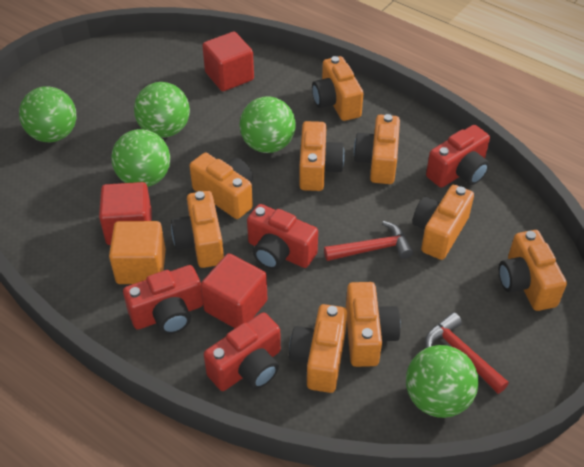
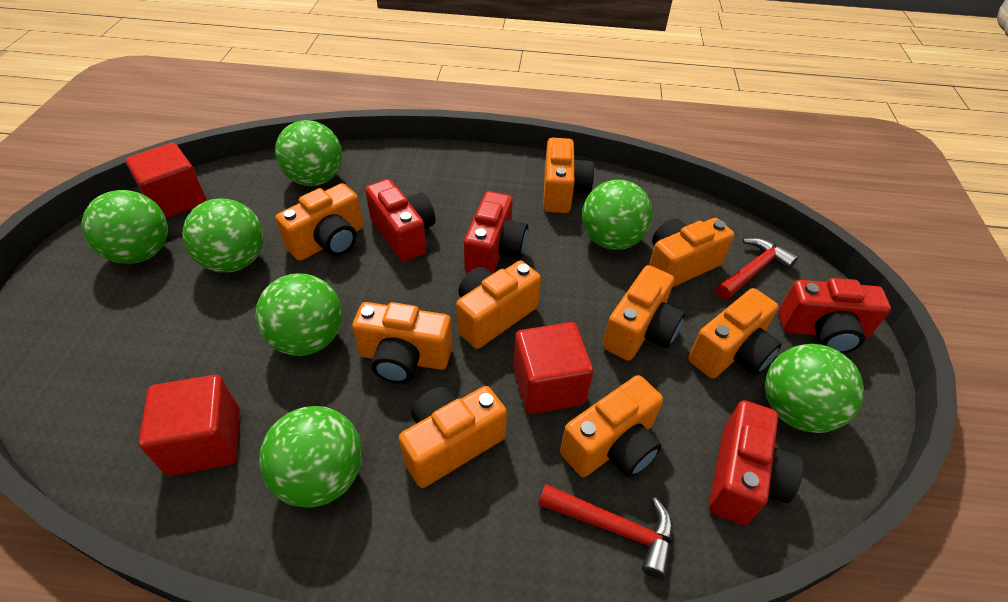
green ball: 5 -> 7
orange cube: 1 -> 0

